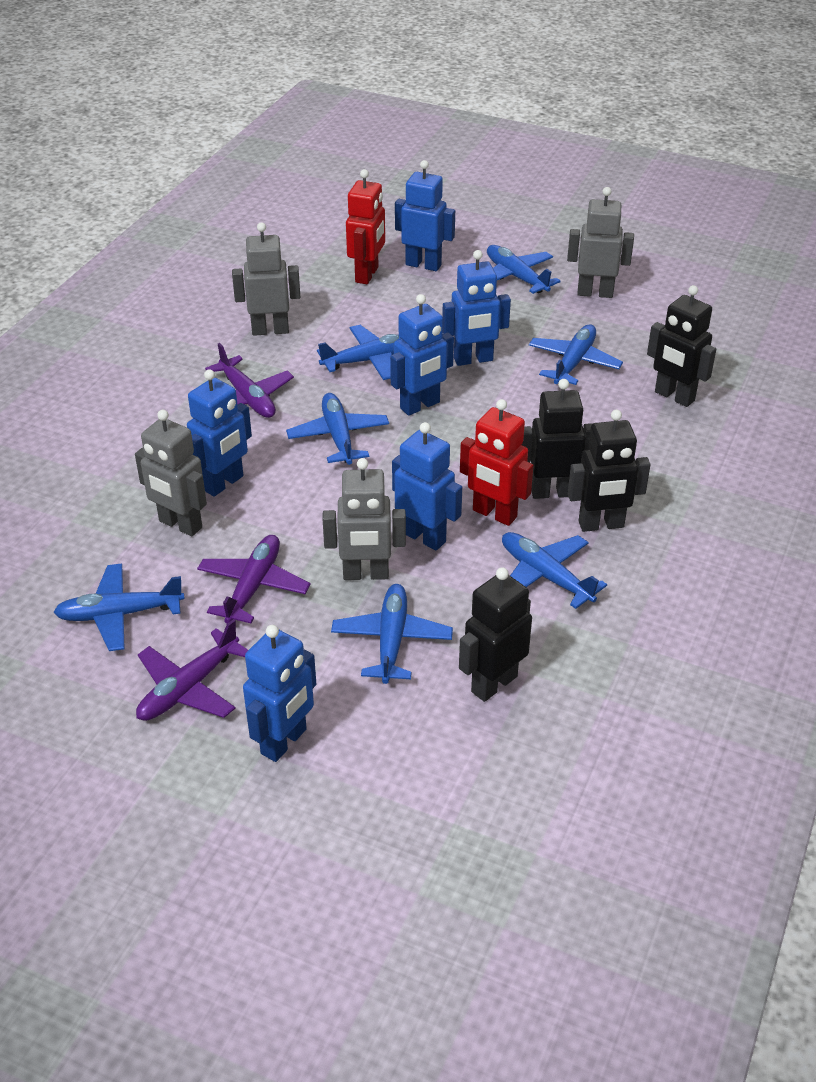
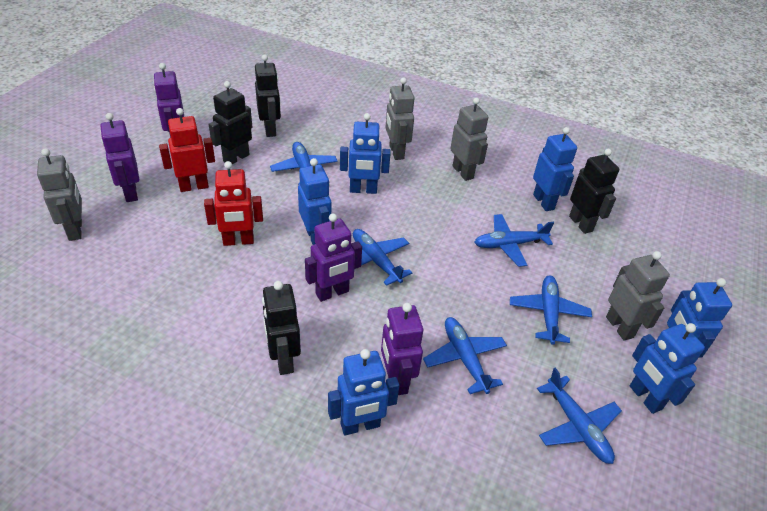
blue plane: 7 -> 6
purple plane: 3 -> 0
purple robot: 0 -> 4

